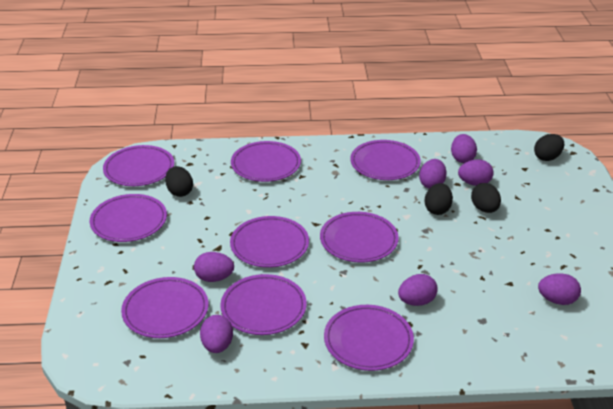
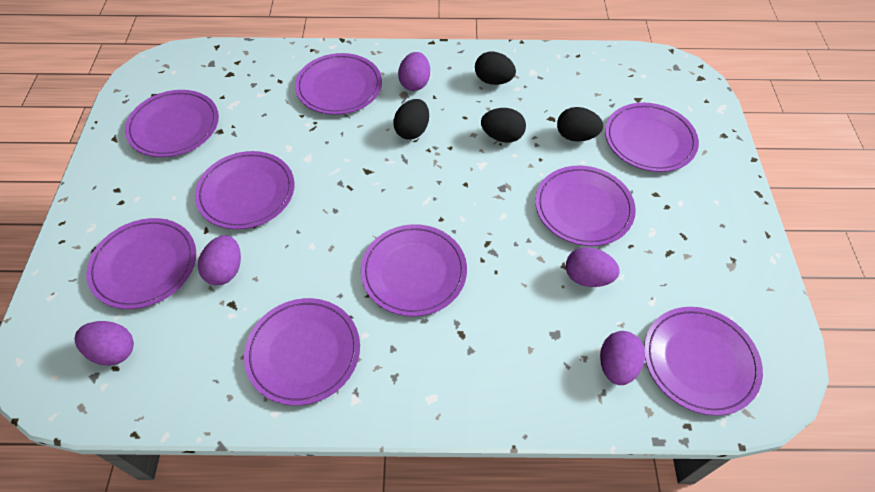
purple egg: 7 -> 5

